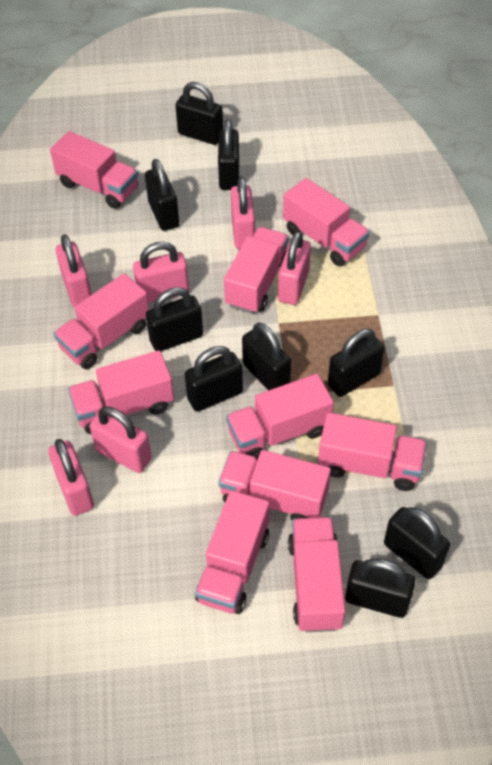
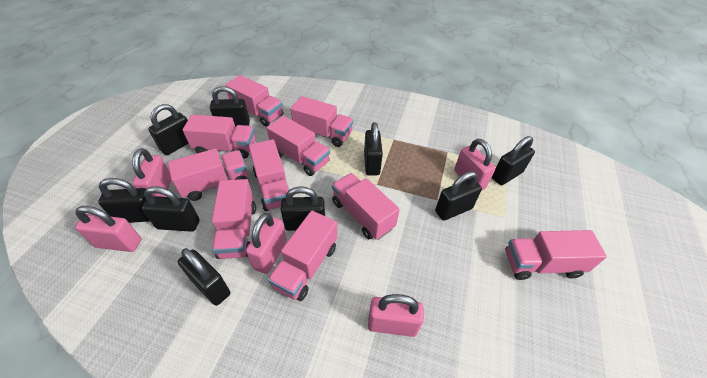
pink padlock: 6 -> 5

